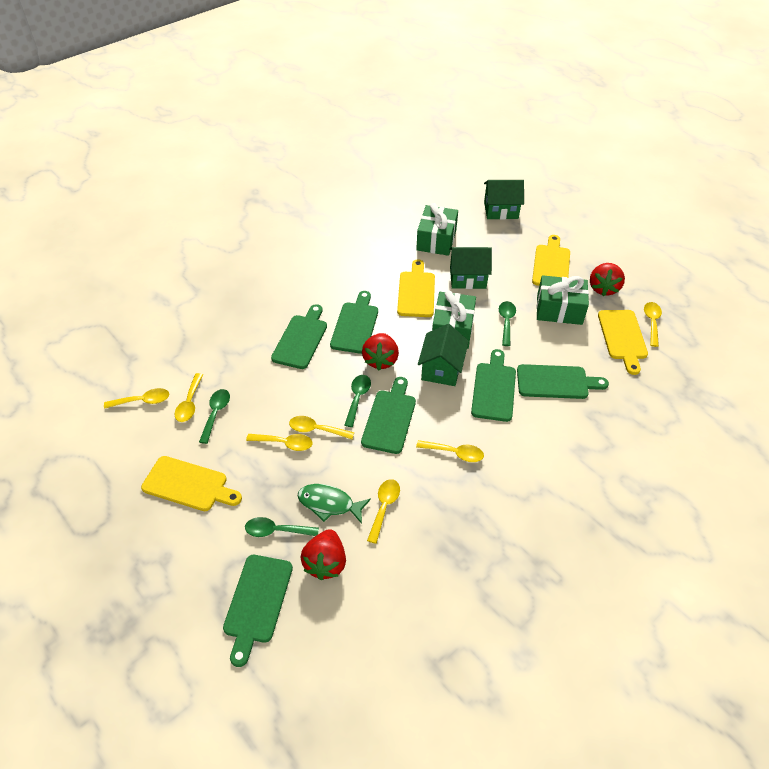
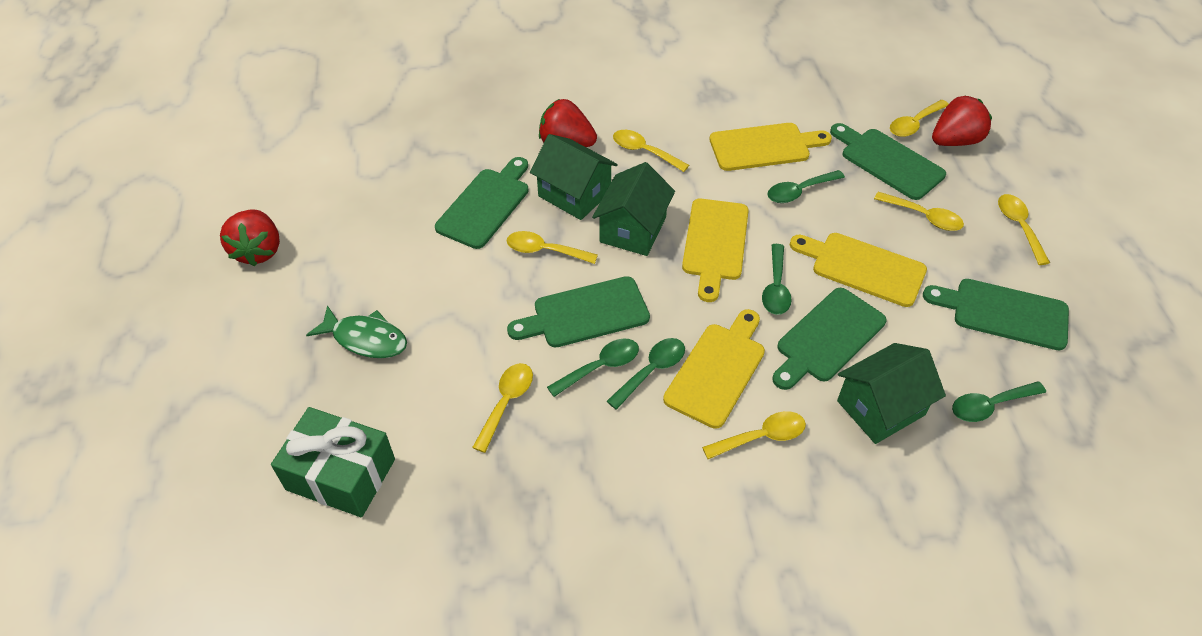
green cutting board: 6 -> 5
green gift: 3 -> 1
green spoon: 4 -> 5

